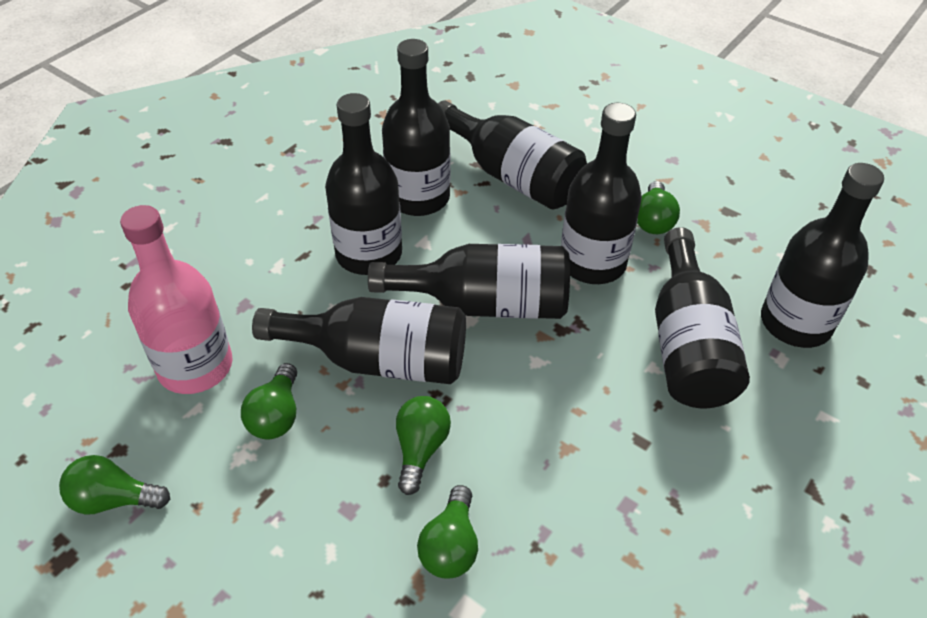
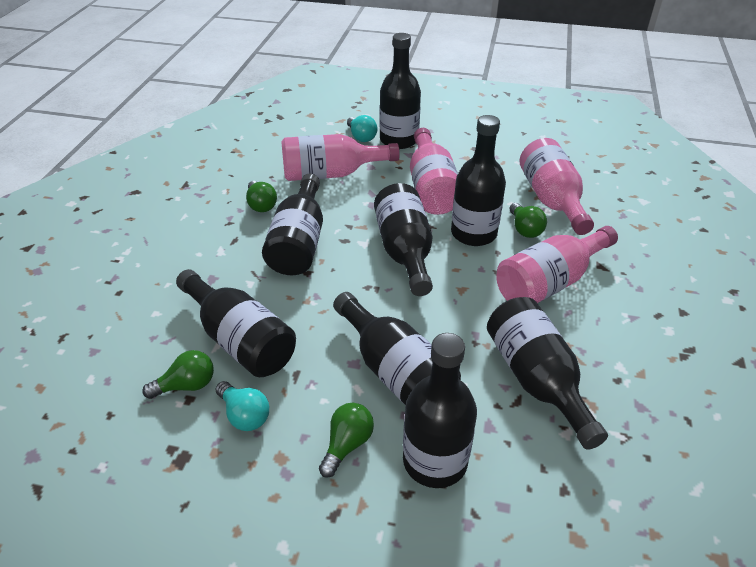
green light bulb: 5 -> 4
pink bottle: 1 -> 4
turquoise light bulb: 0 -> 2

